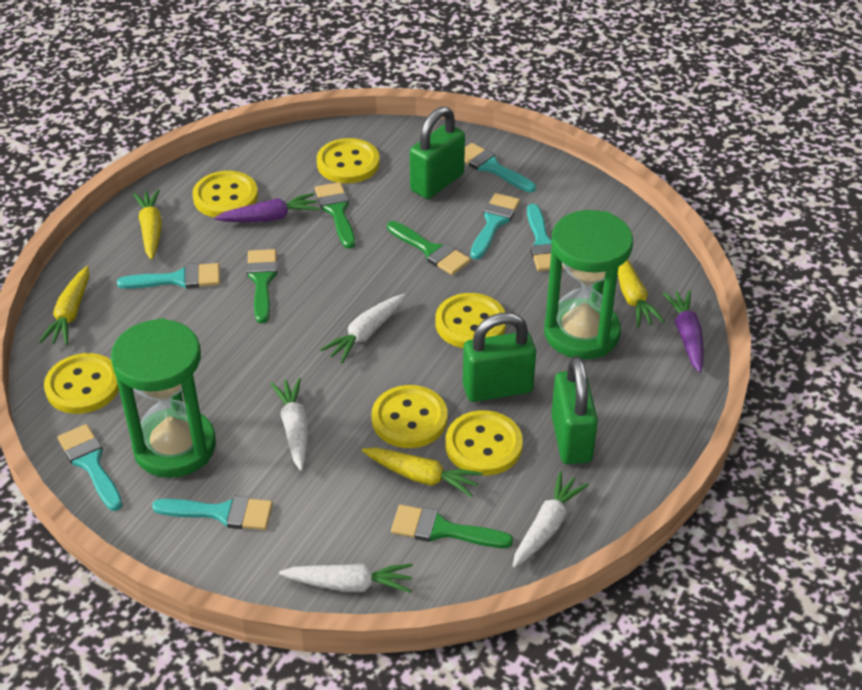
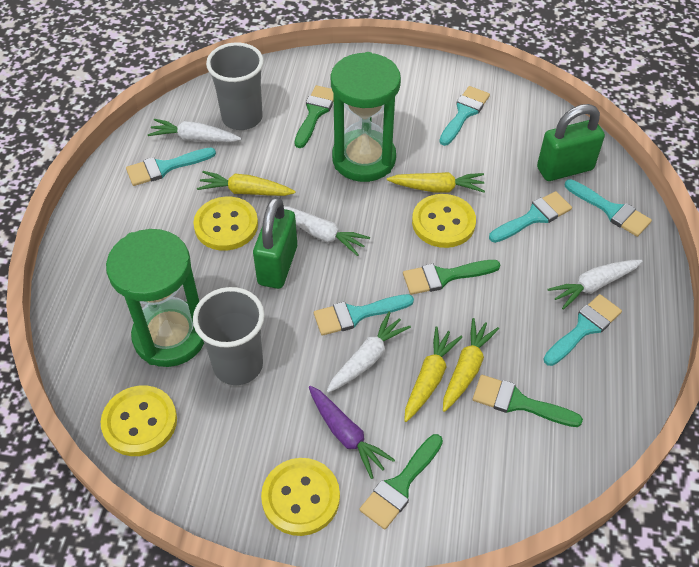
green padlock: 3 -> 2
grey cup: 0 -> 2
purple carrot: 2 -> 1
yellow button: 6 -> 4

